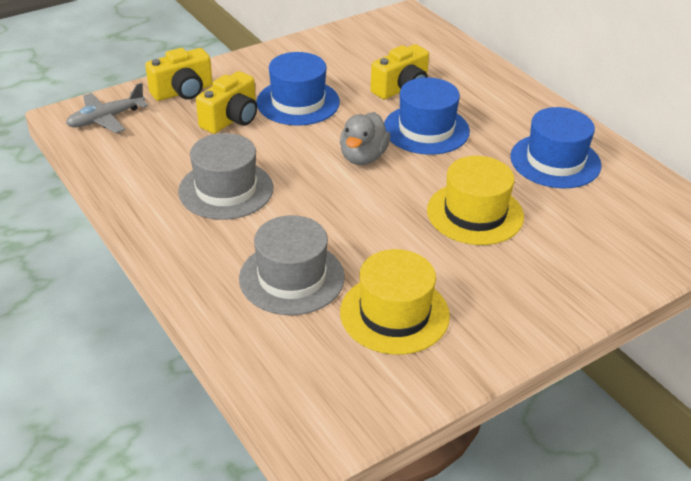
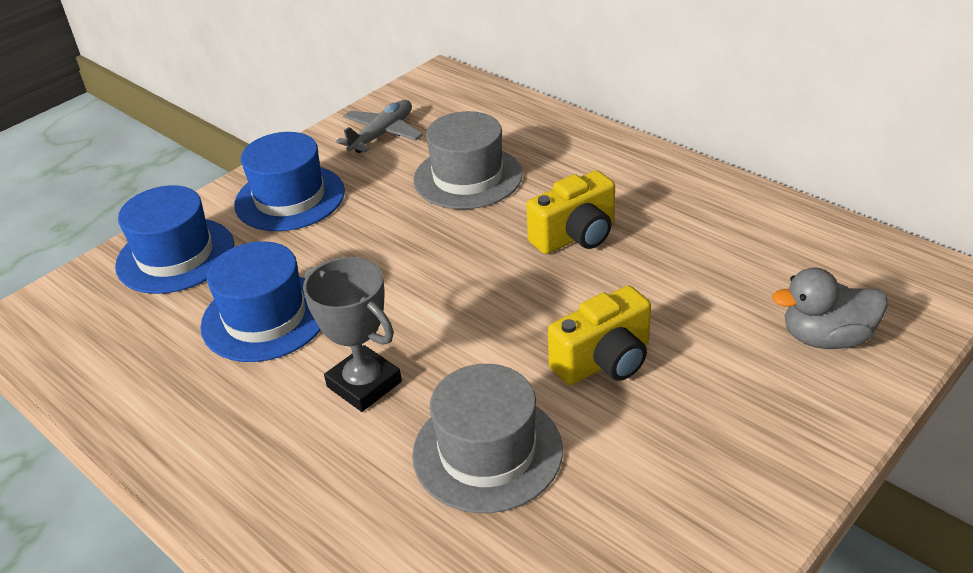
grey trophy: 0 -> 1
yellow camera: 3 -> 2
yellow hat: 2 -> 0

